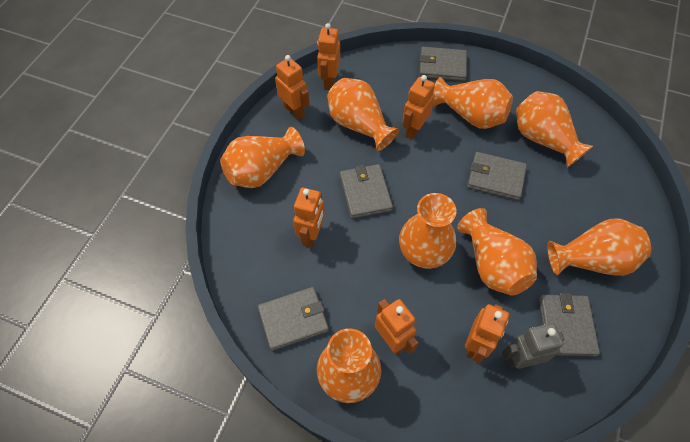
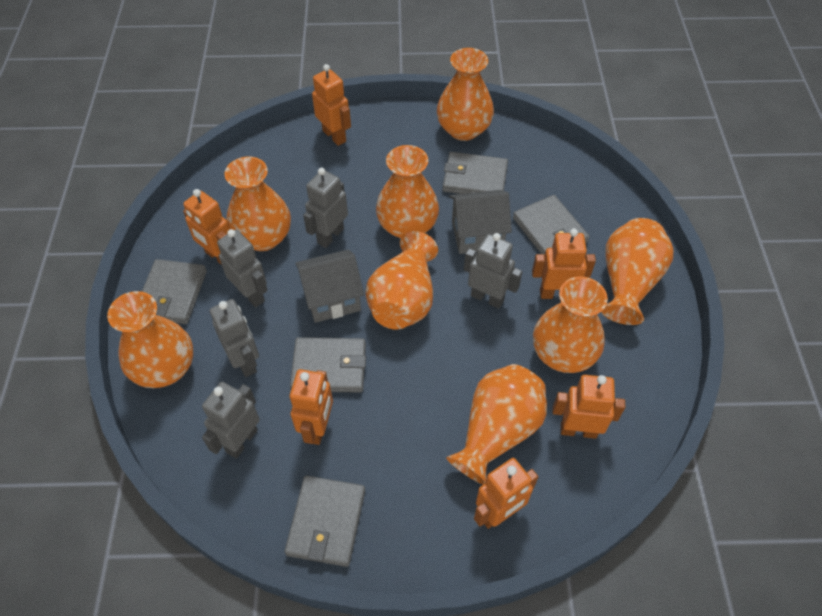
grey house: 0 -> 2
grey robot: 1 -> 5

